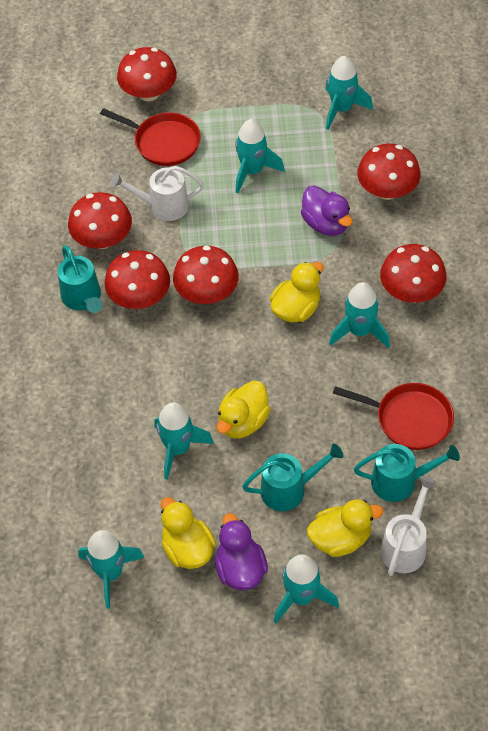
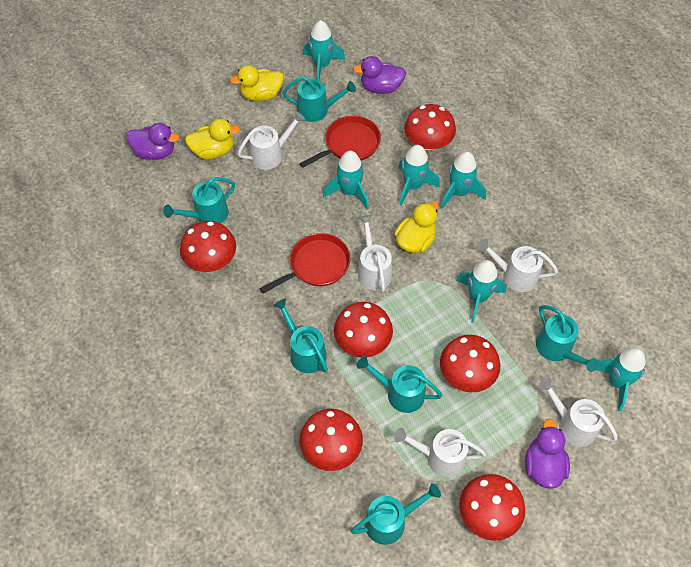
purple duck: 2 -> 3
turquoise watering can: 3 -> 6
white watering can: 2 -> 5
yellow duck: 4 -> 3

